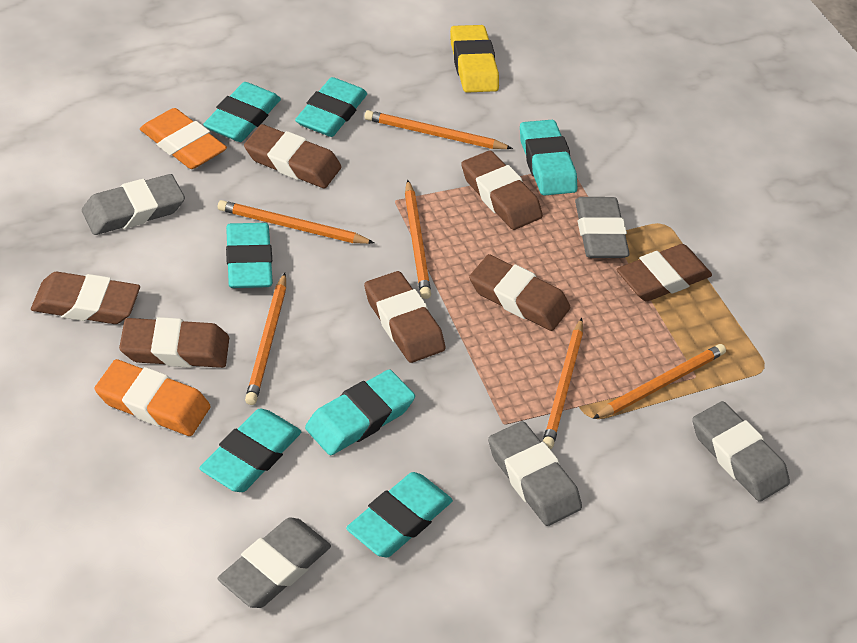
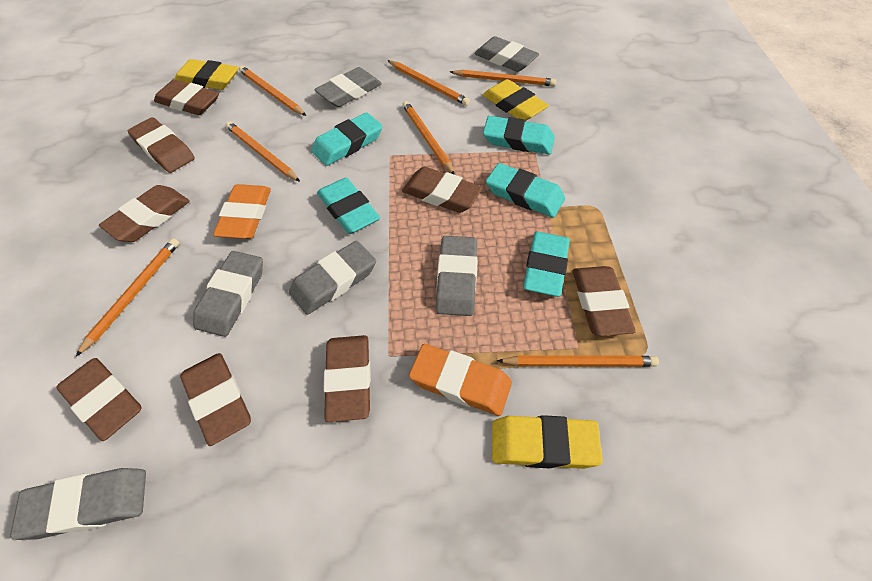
brown eraser: 7 -> 8
grey eraser: 5 -> 6
orange pencil: 6 -> 7
turquoise eraser: 7 -> 5
yellow eraser: 1 -> 3

